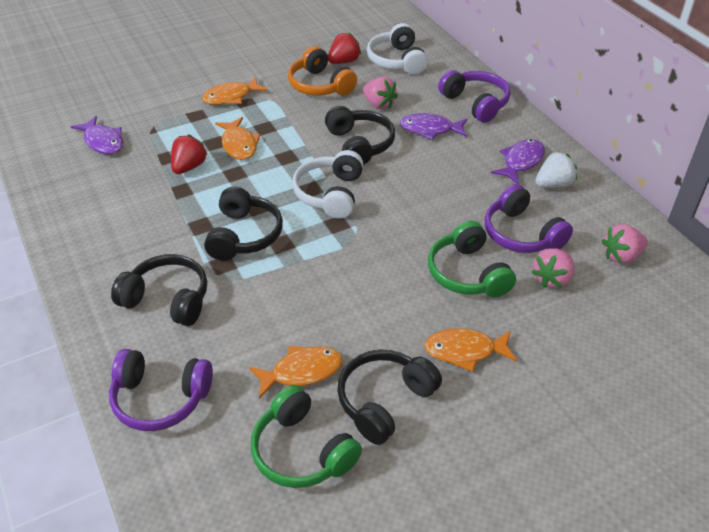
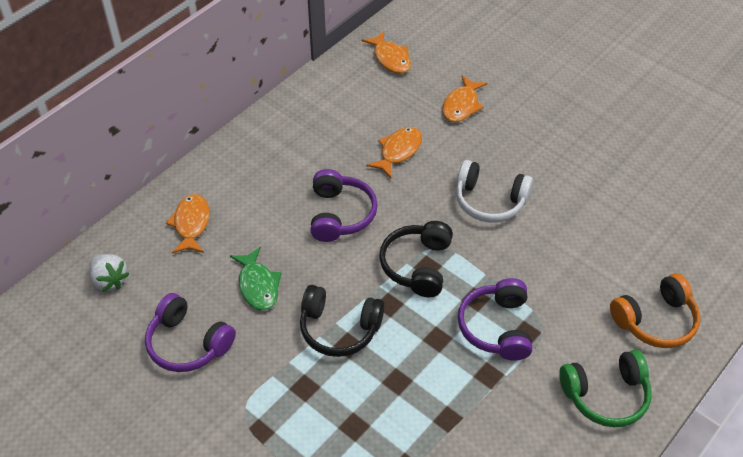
black headphones: 4 -> 2
green fish: 0 -> 1
green headphones: 2 -> 1
pink strawberry: 3 -> 0
purple fish: 3 -> 0
red strawberry: 2 -> 0
white headphones: 2 -> 1

